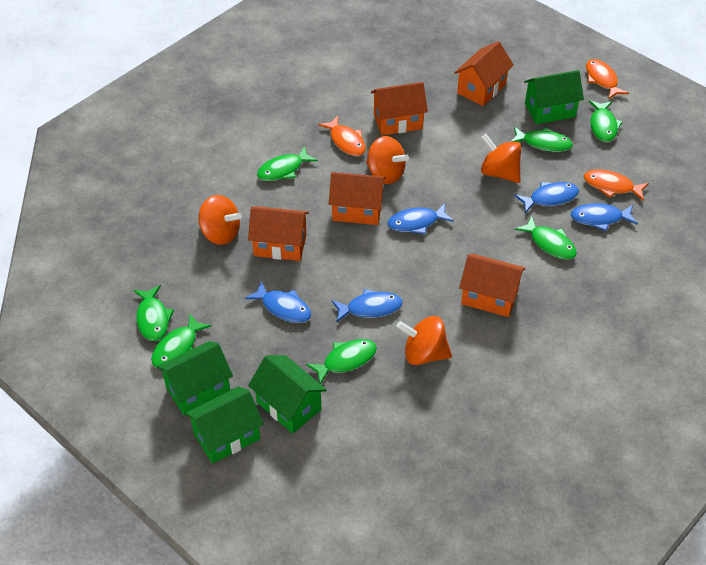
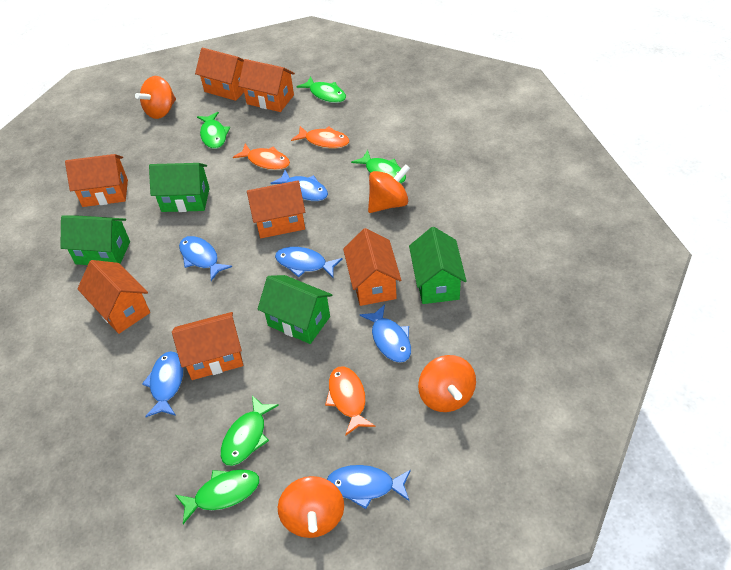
blue fish: 5 -> 6
green fish: 7 -> 5
orange house: 5 -> 7

